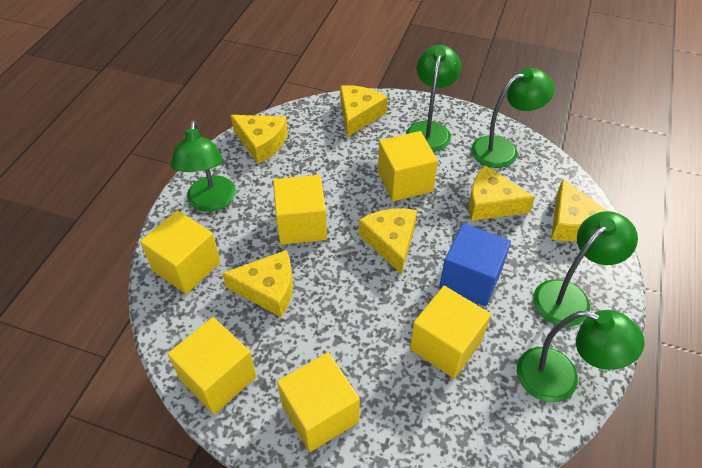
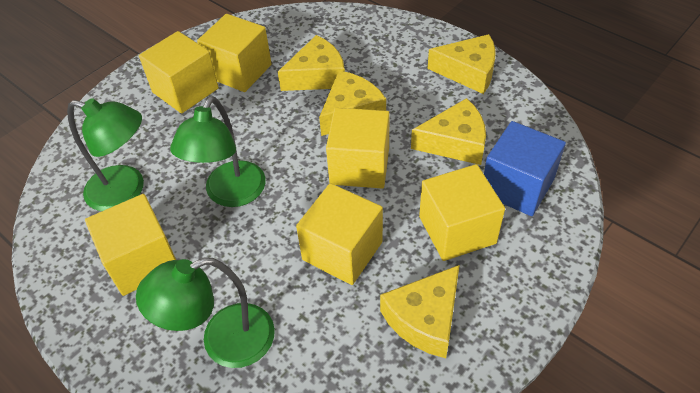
green lamp: 5 -> 3
yellow cheese: 6 -> 5

